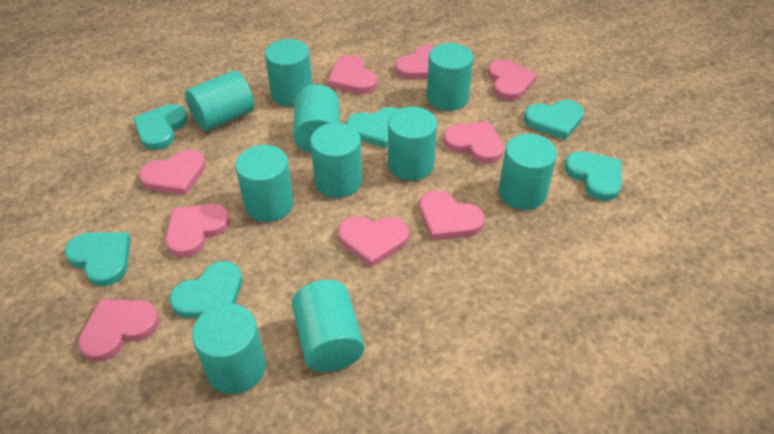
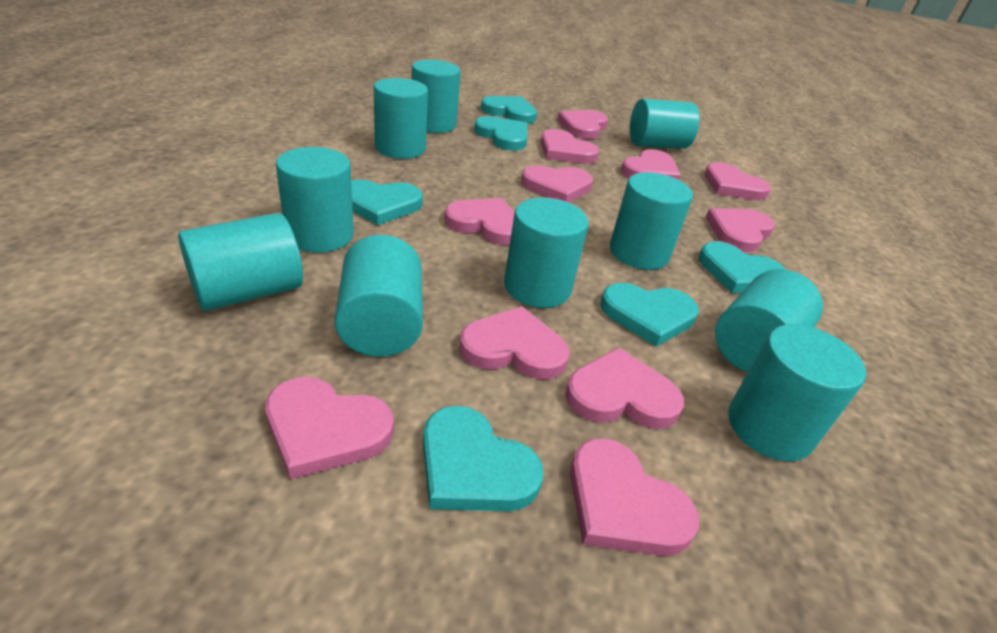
pink heart: 9 -> 11

